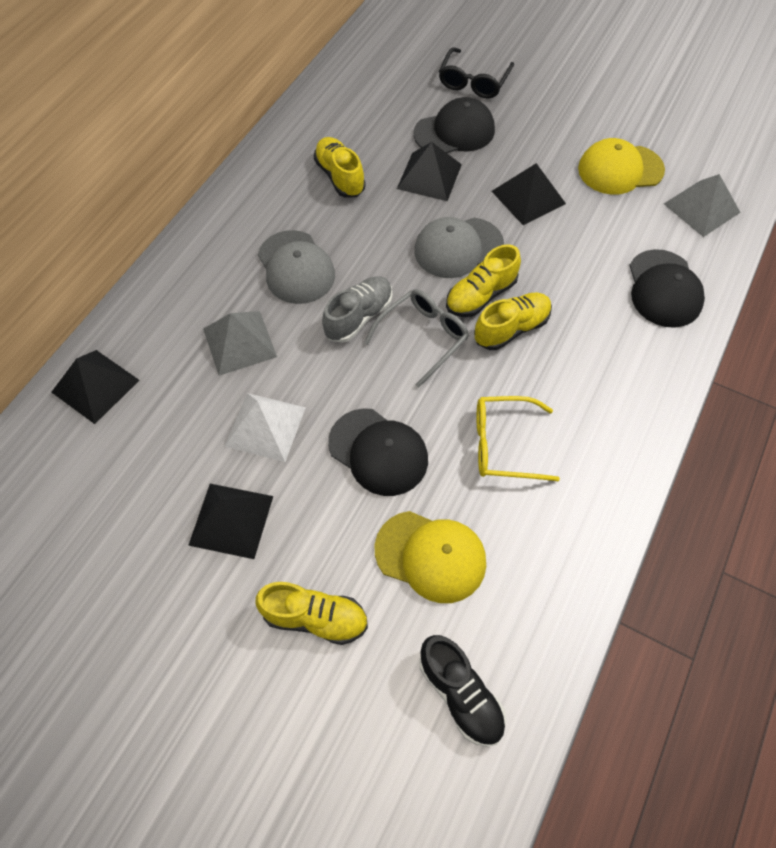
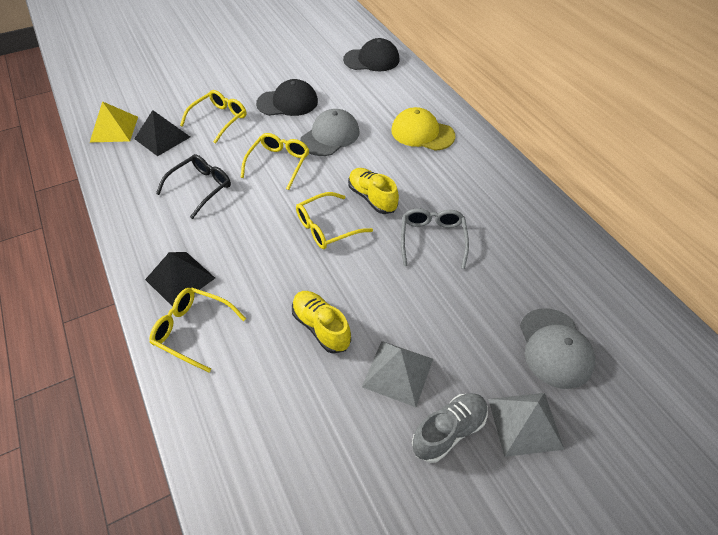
black cap: 3 -> 2
black pyramid: 4 -> 2
black shoe: 1 -> 0
white pyramid: 1 -> 0
yellow cap: 2 -> 1
yellow glasses: 1 -> 4
yellow pyramid: 0 -> 1
yellow shoe: 4 -> 2

